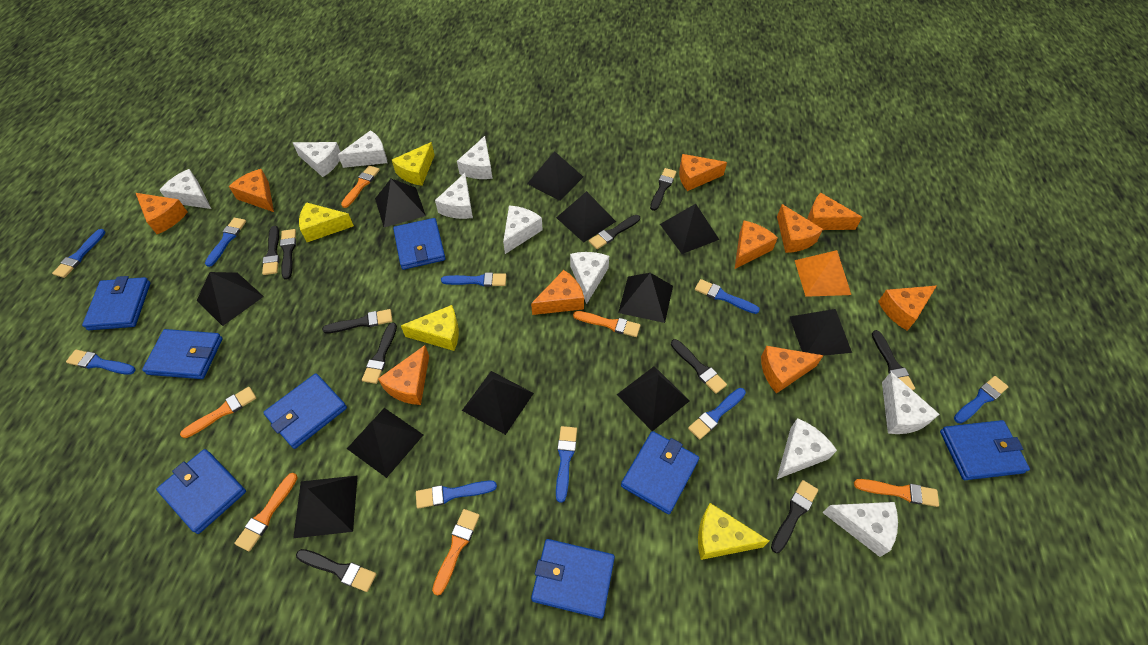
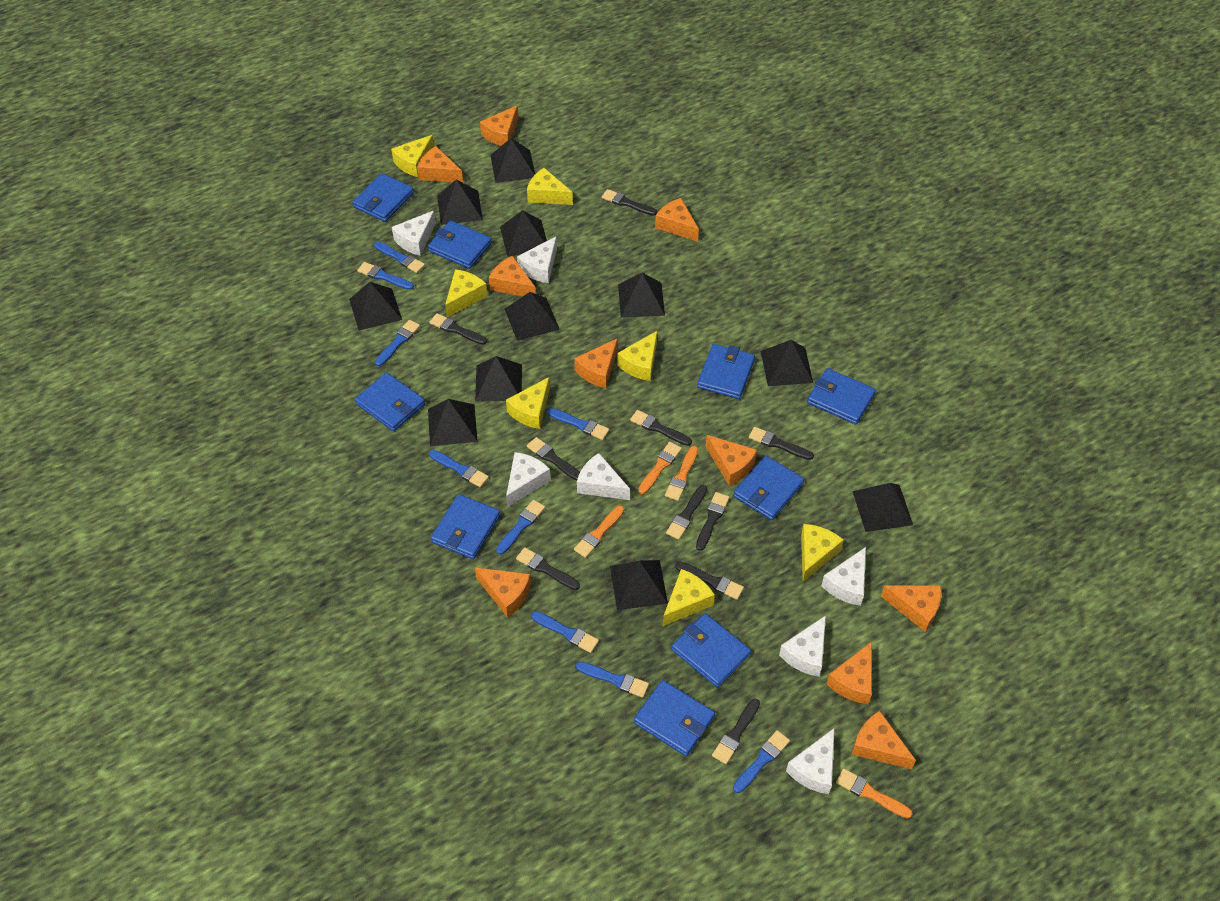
blue wallet: 8 -> 9
orange brush: 6 -> 4
orange pyramid: 1 -> 0
white cheese: 10 -> 7
yellow cheese: 4 -> 7

